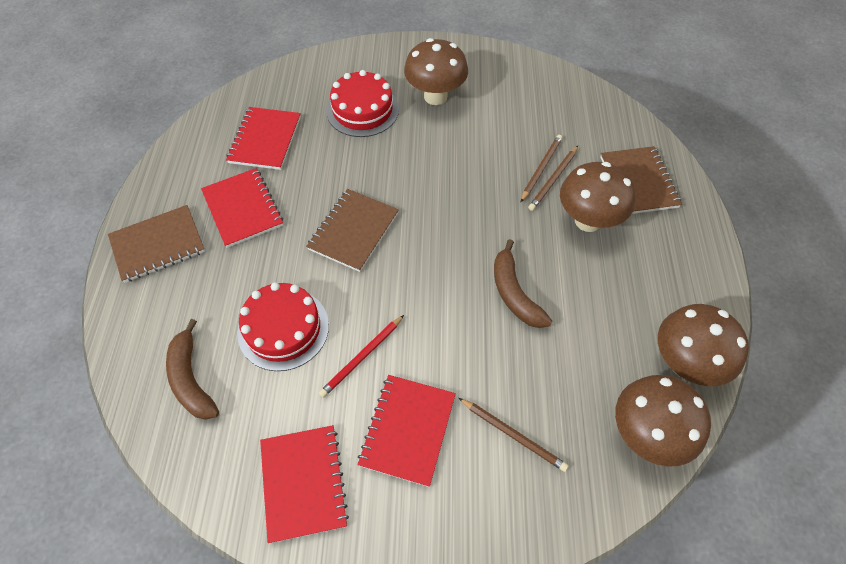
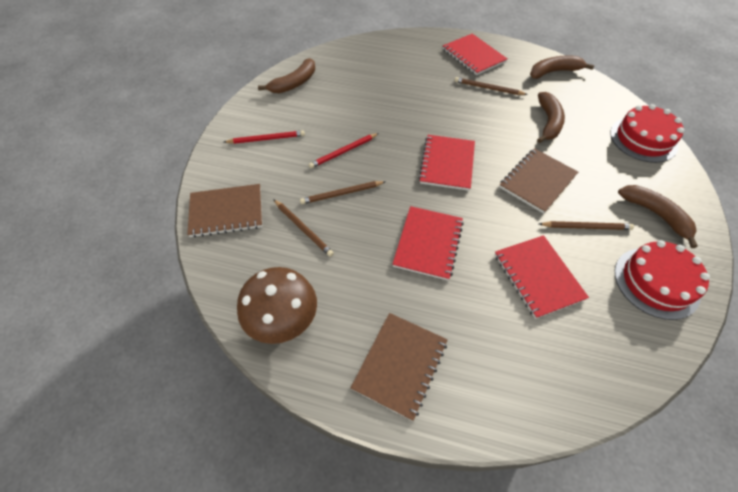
brown banana: 2 -> 4
brown mushroom: 4 -> 1
brown pencil: 3 -> 4
red pencil: 1 -> 2

